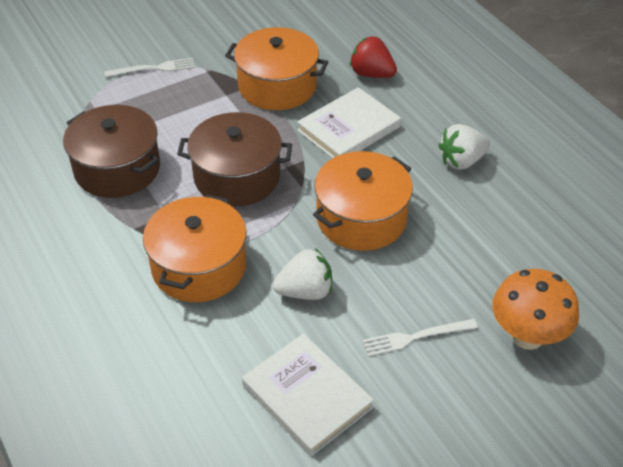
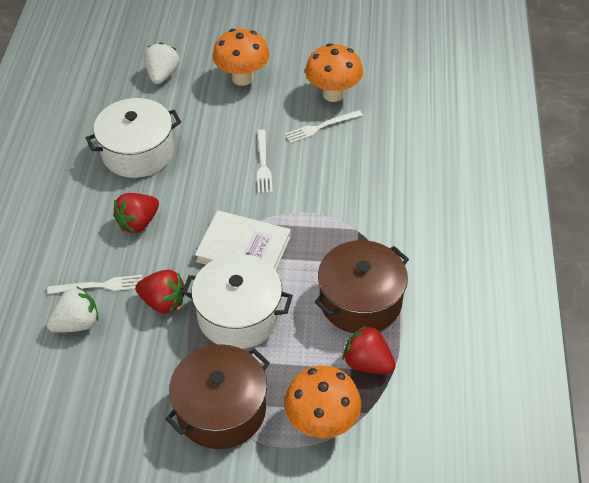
orange mushroom: 1 -> 3
orange pot: 3 -> 0
red strawberry: 1 -> 3
white book: 2 -> 1
white fork: 2 -> 3
white pot: 0 -> 2

